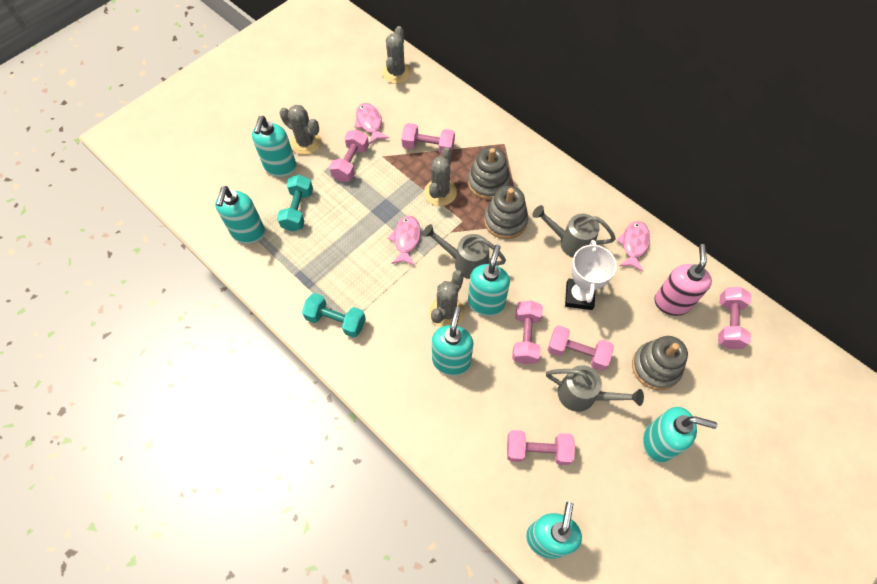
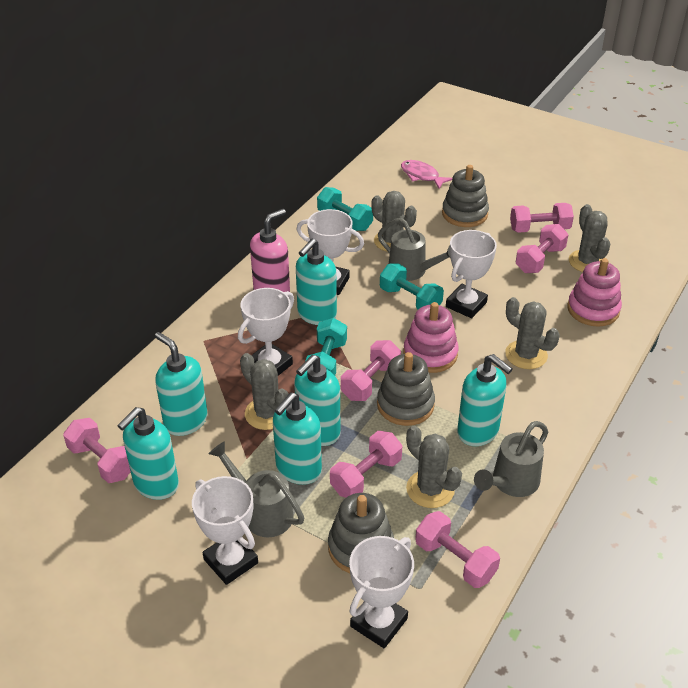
grey cactus: 4 -> 5
pink fish: 3 -> 1
pink stacking toy: 0 -> 2
turquoise dumbbell: 2 -> 3
white trophy: 1 -> 5

